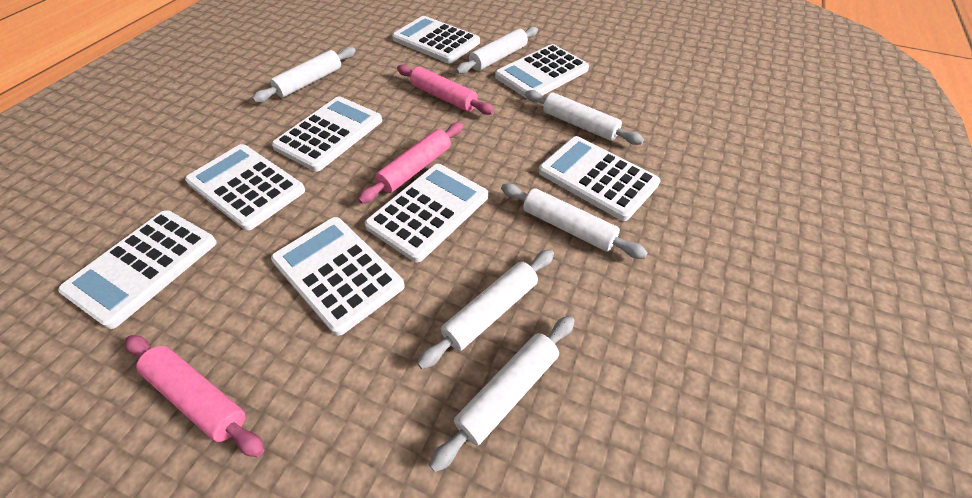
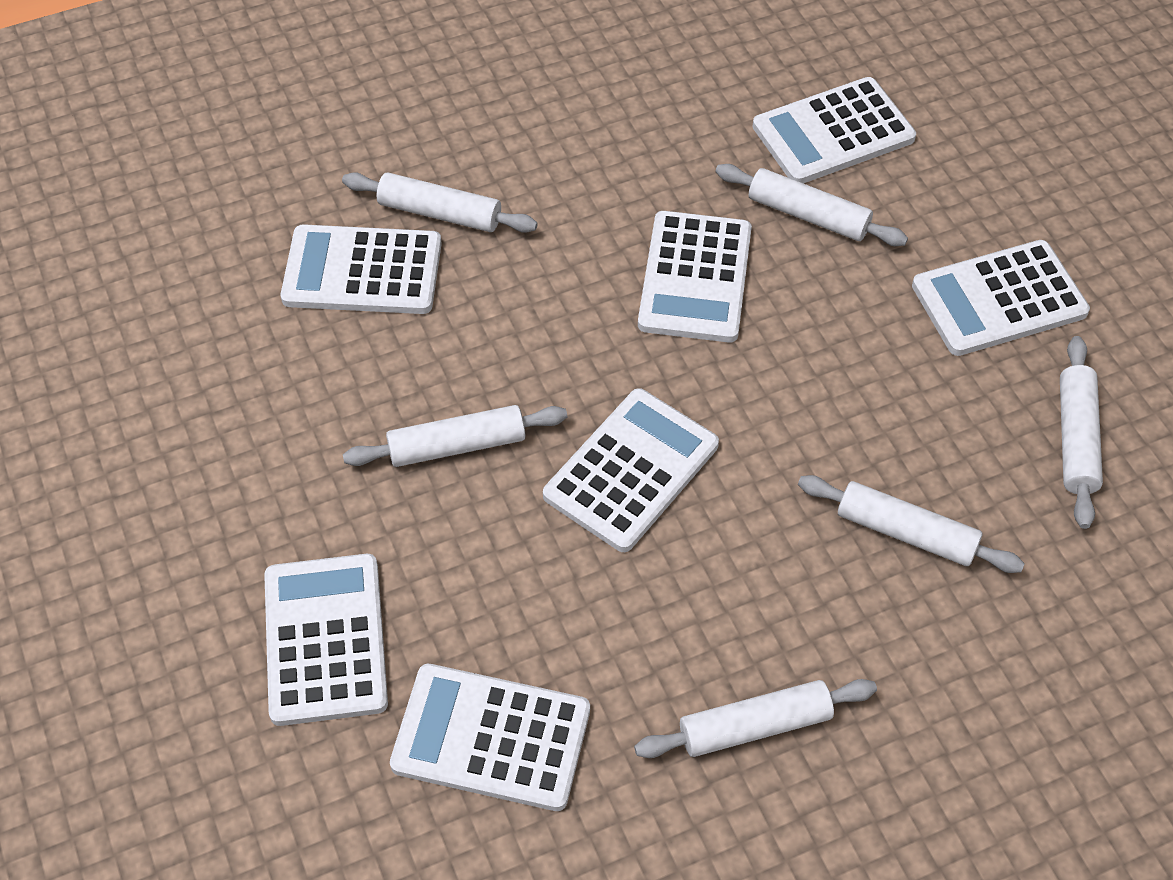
pink rolling pin: 3 -> 0
white calculator: 8 -> 7

